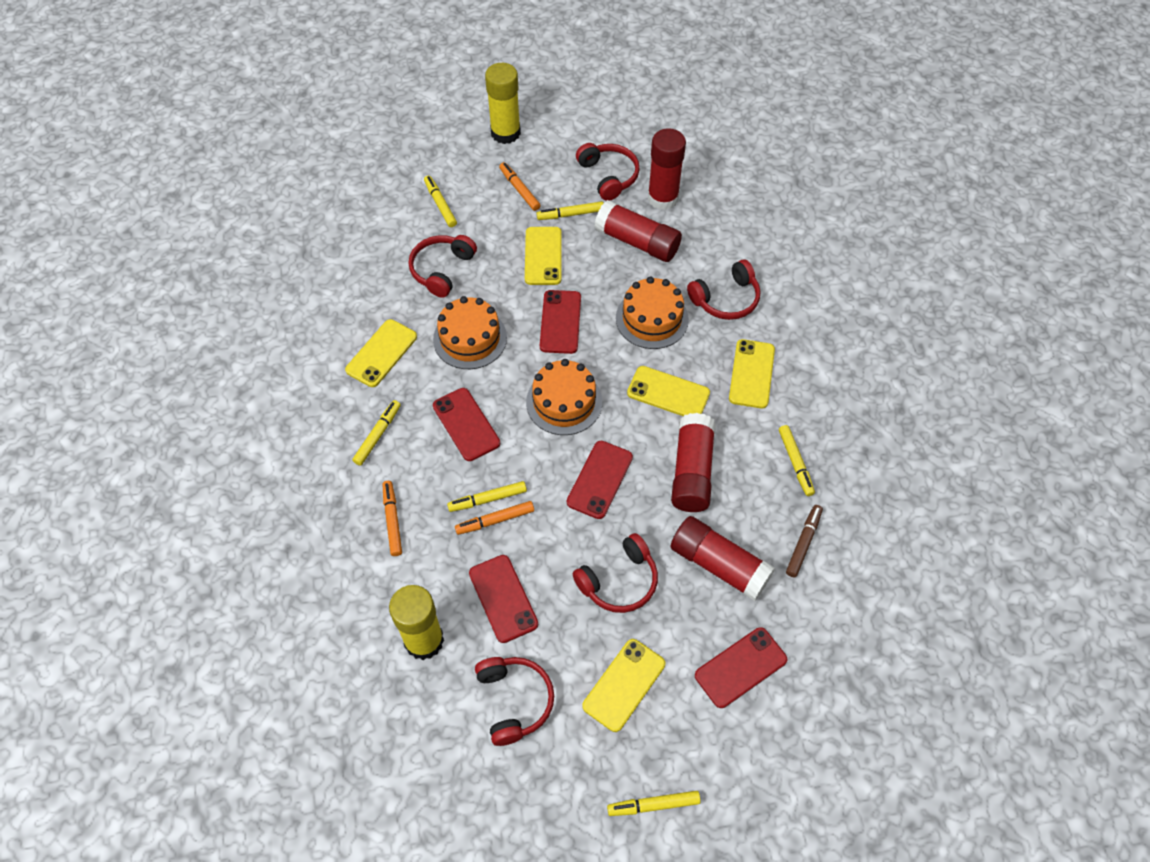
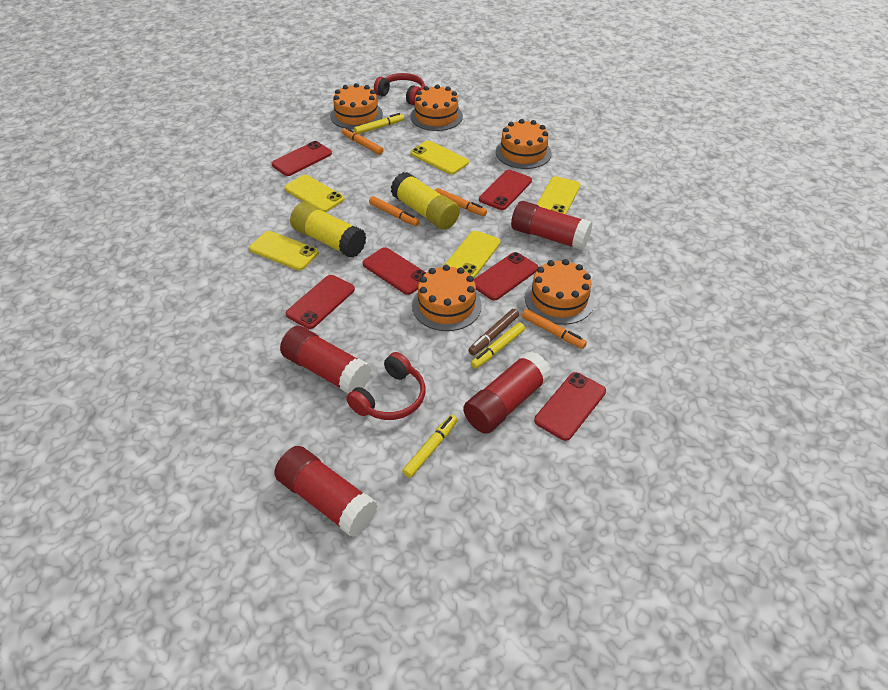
orange cake: 3 -> 5
orange marker: 3 -> 4
red headphones: 5 -> 2
red phone: 5 -> 6
yellow marker: 6 -> 3

